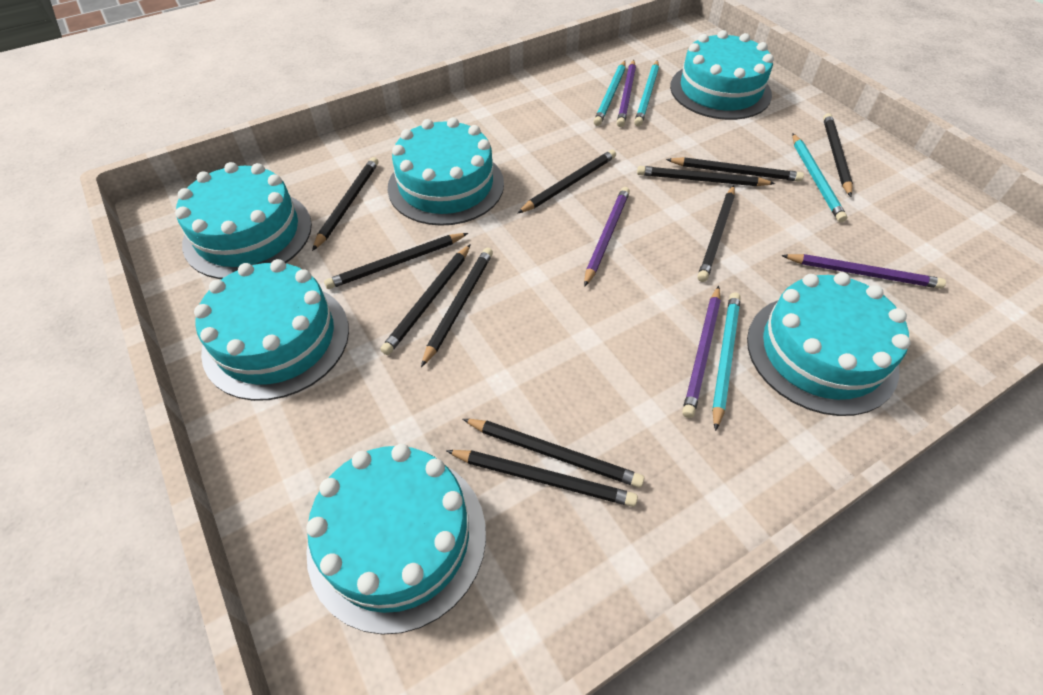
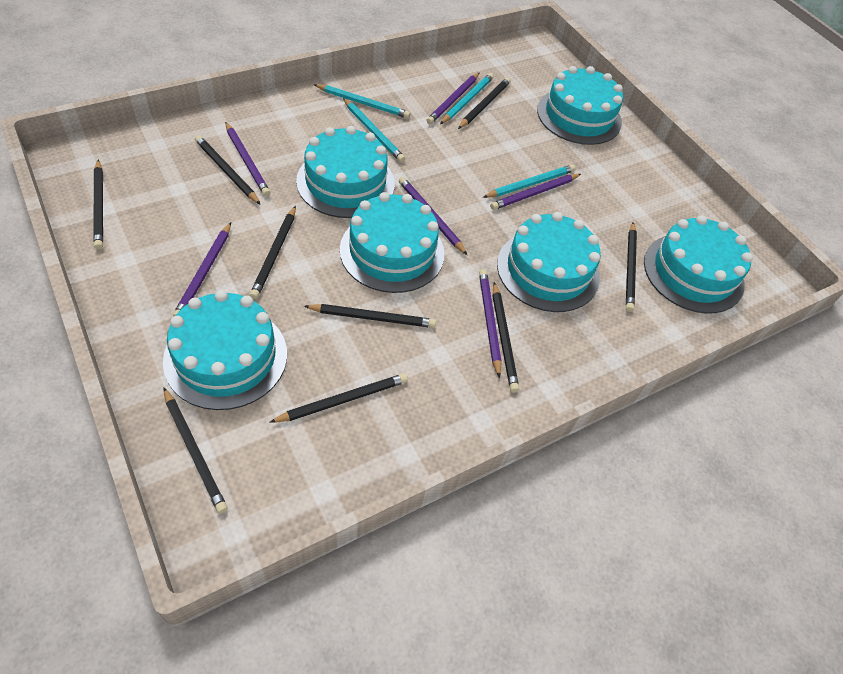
black pencil: 11 -> 9
purple pencil: 4 -> 6

